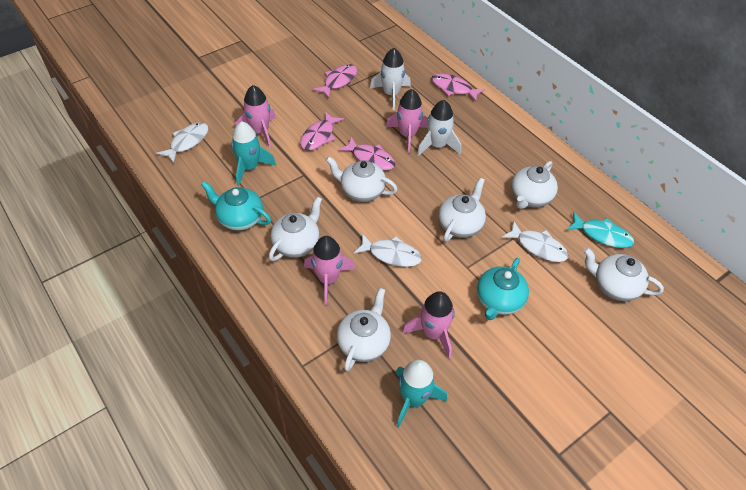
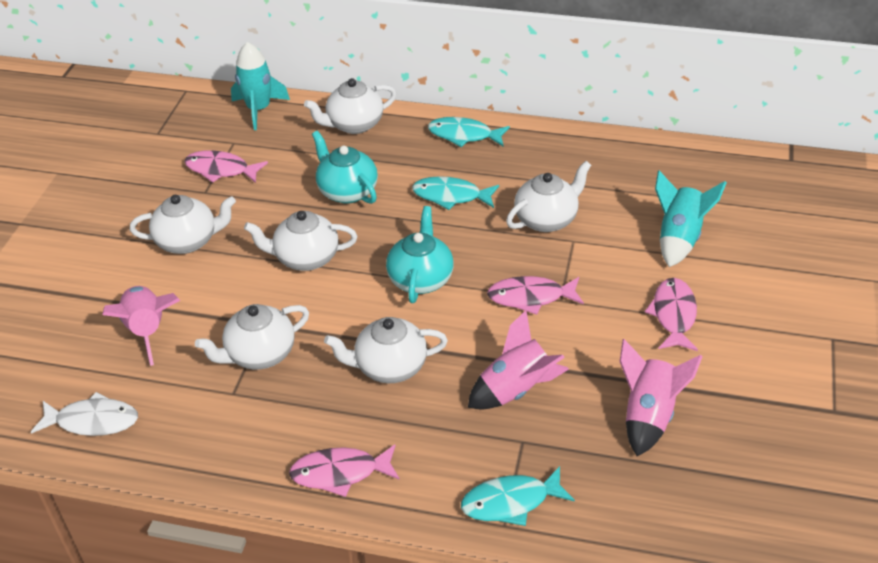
pink rocket: 4 -> 3
turquoise fish: 1 -> 3
white fish: 3 -> 1
white rocket: 2 -> 0

